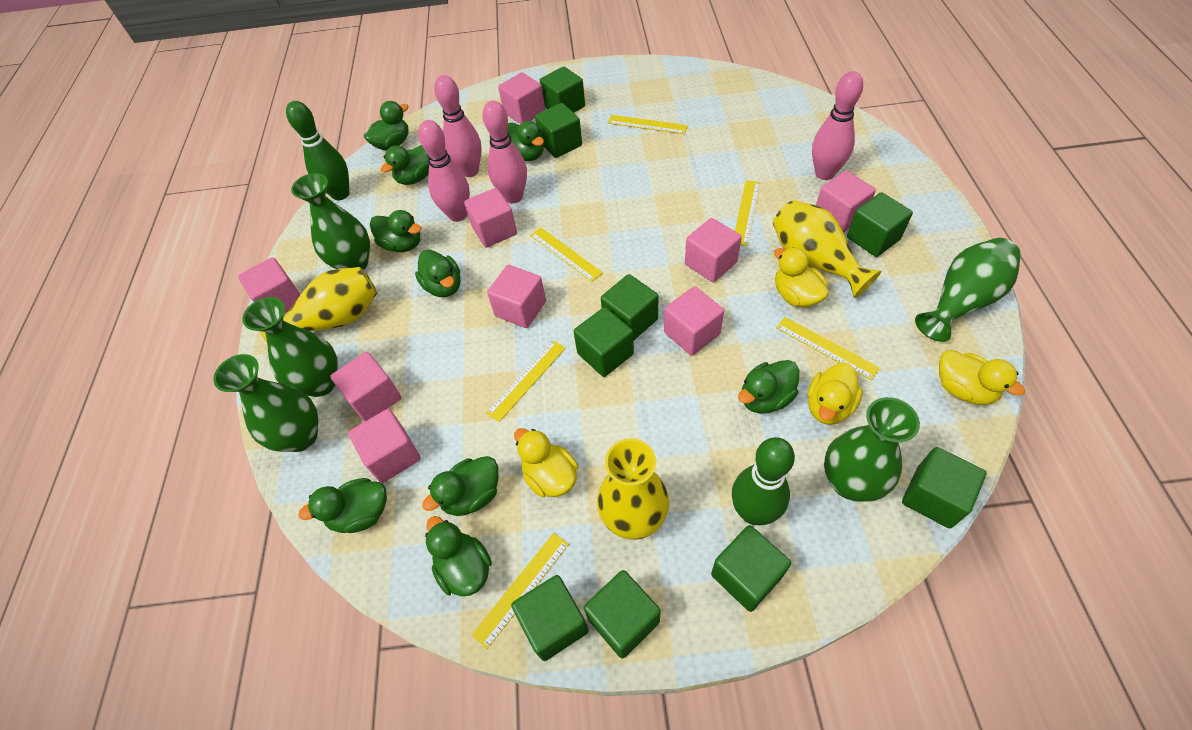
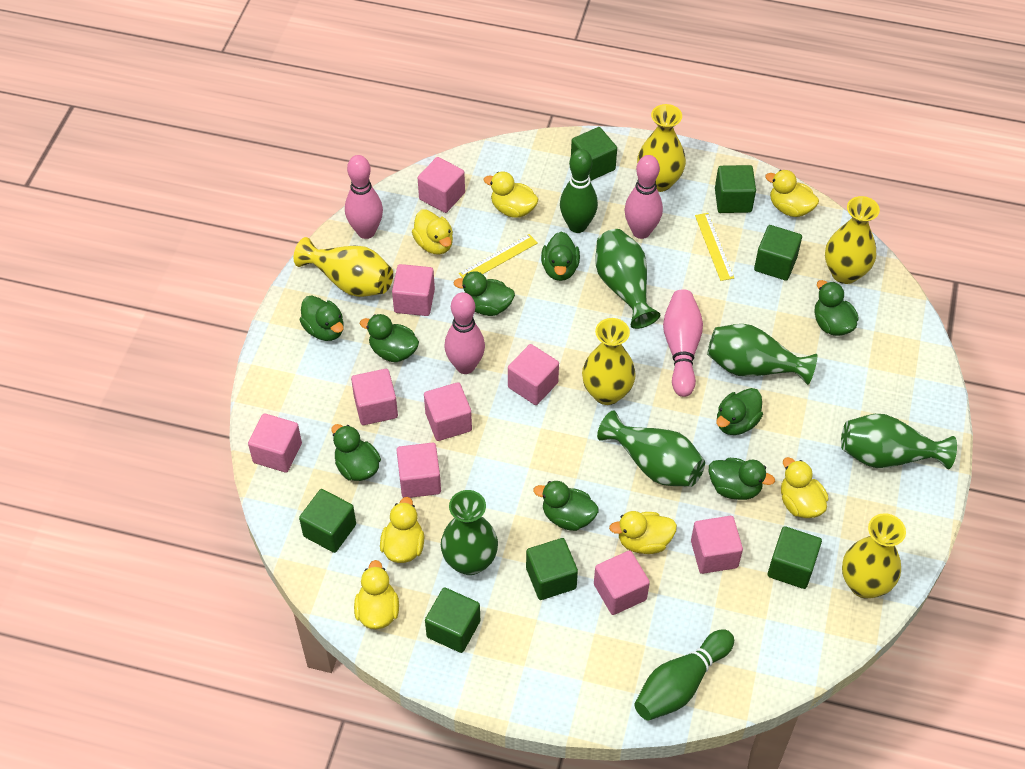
green cube: 9 -> 7
yellow duck: 4 -> 7
yellow ruler: 6 -> 2
yellow vase: 3 -> 5

